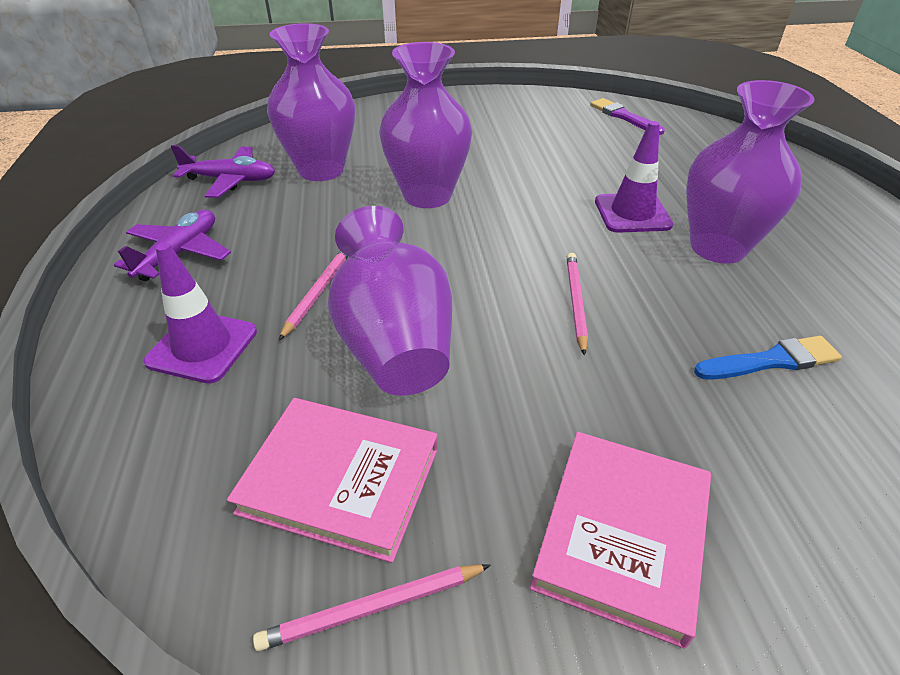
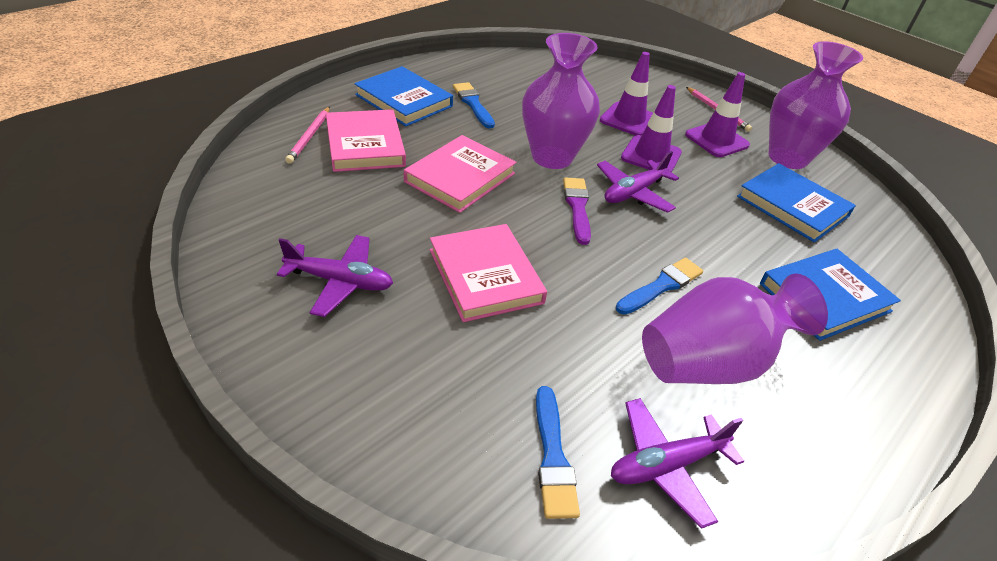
blue book: 0 -> 3
blue brush: 1 -> 3
pink book: 2 -> 3
pink pencil: 3 -> 2
purple plane: 2 -> 3
purple traffic cone: 2 -> 3
purple vase: 4 -> 3

